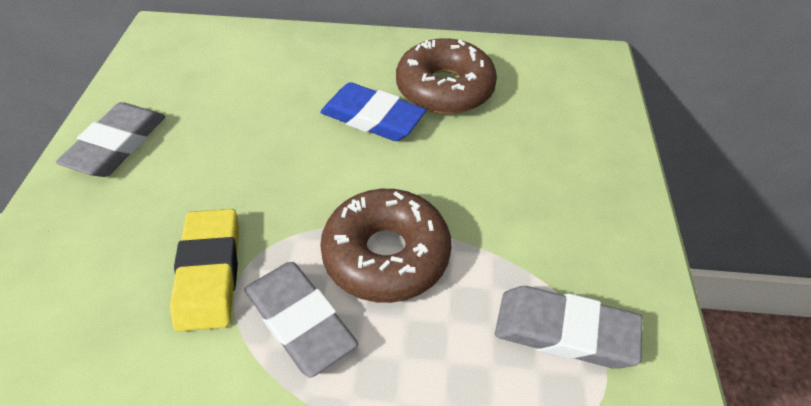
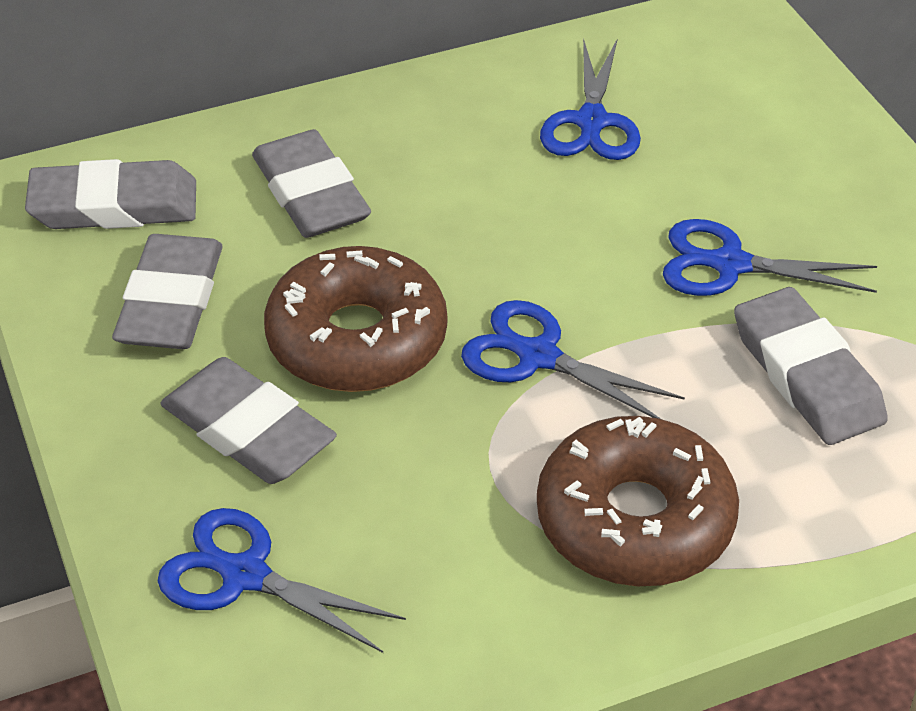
blue eraser: 1 -> 0
blue scissors: 0 -> 4
grey eraser: 3 -> 5
yellow eraser: 1 -> 0

